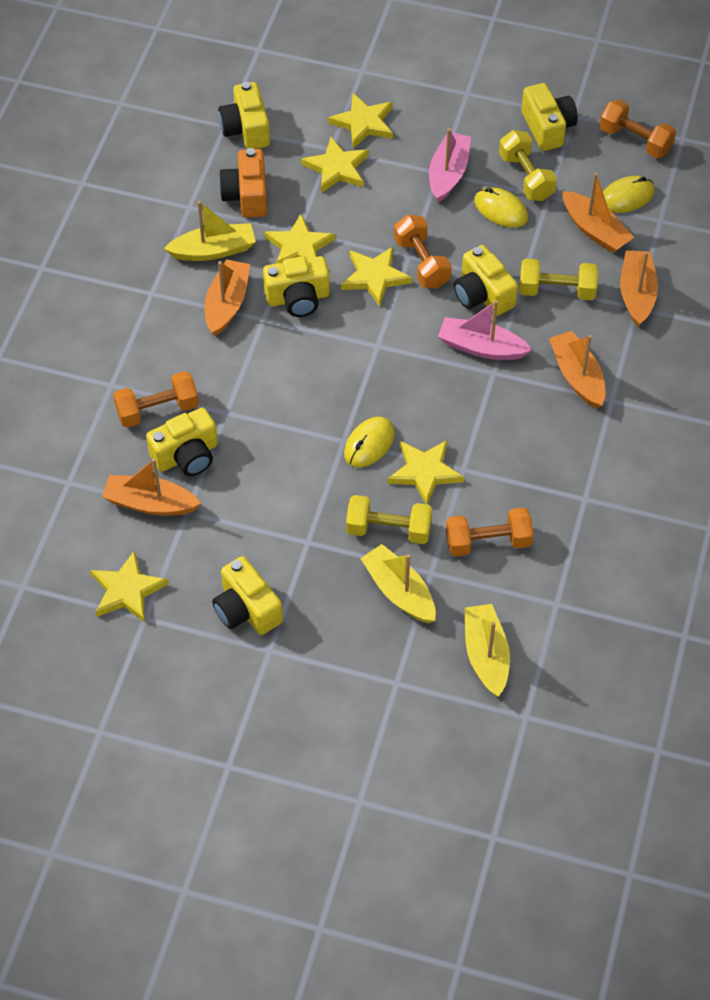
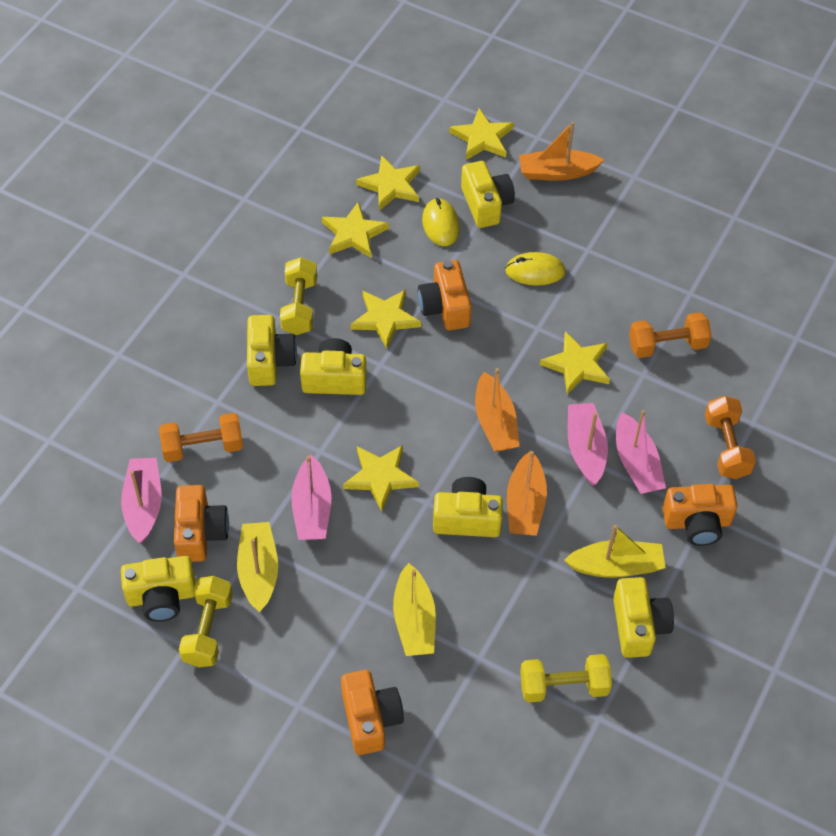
orange boat: 5 -> 3
orange camera: 1 -> 4
orange dumbbell: 4 -> 3
pink boat: 2 -> 4
yellow mouse: 3 -> 2

